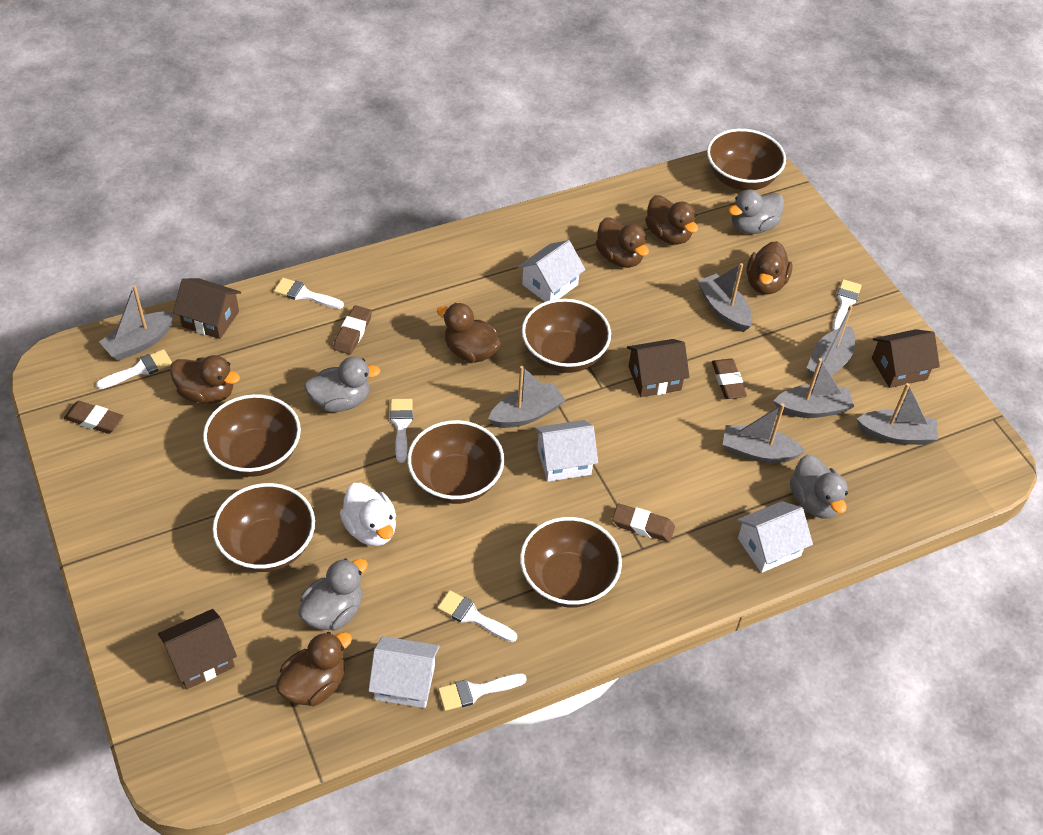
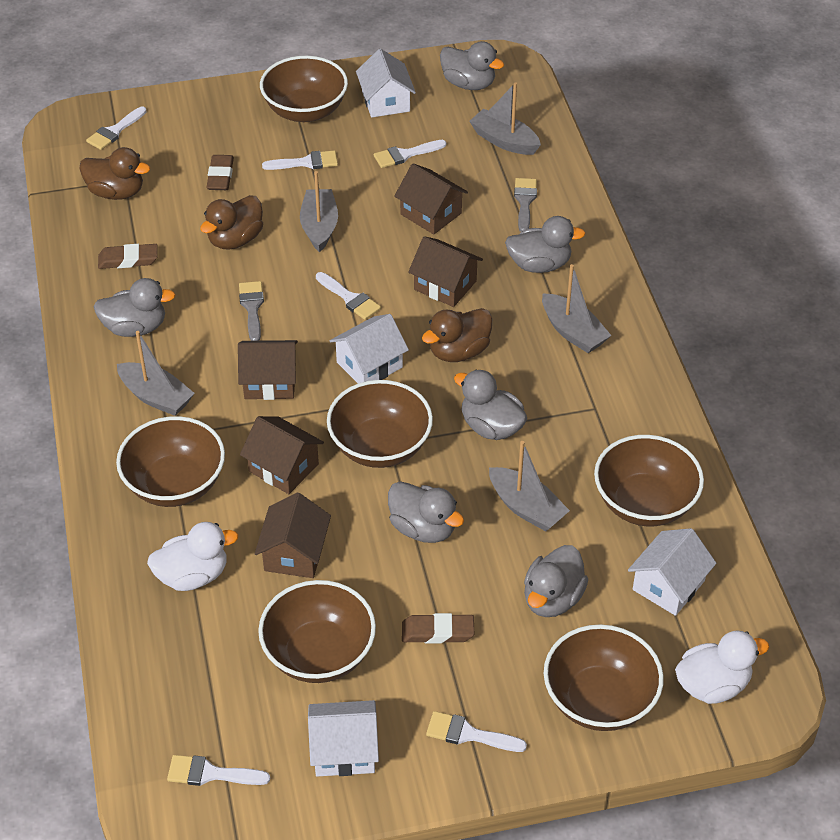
brown duck: 6 -> 3
brown eraser: 4 -> 3
brown house: 4 -> 5
grey boat: 7 -> 5
grey brush: 0 -> 2
grey duck: 4 -> 6
white duck: 1 -> 2

